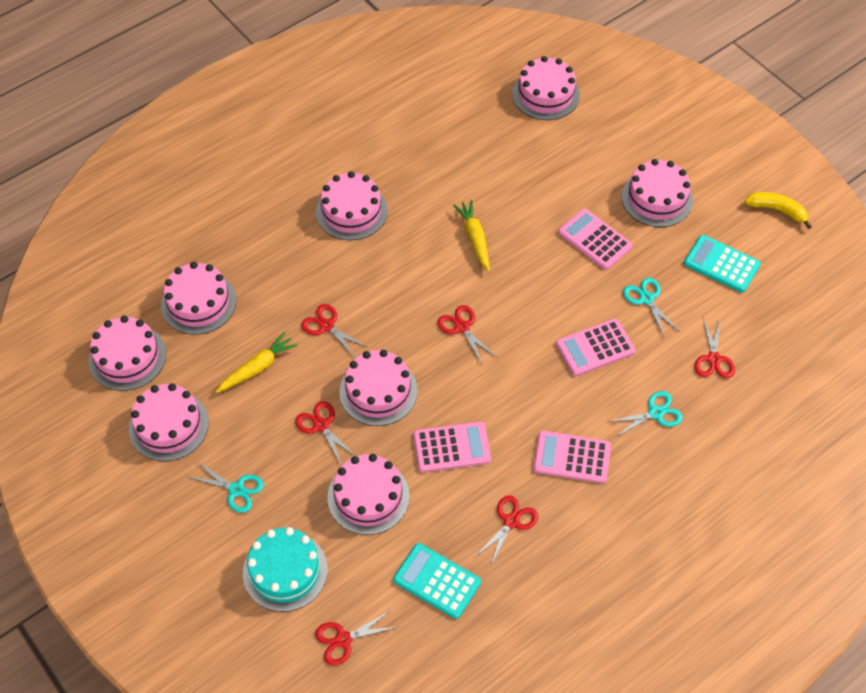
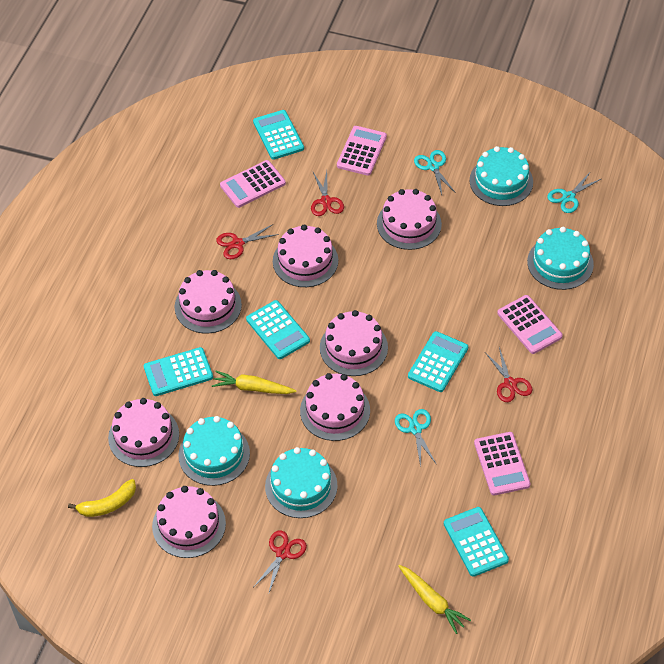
pink cake: 8 -> 7
red scissors: 6 -> 4
turquoise cake: 1 -> 4
turquoise calculator: 2 -> 5

